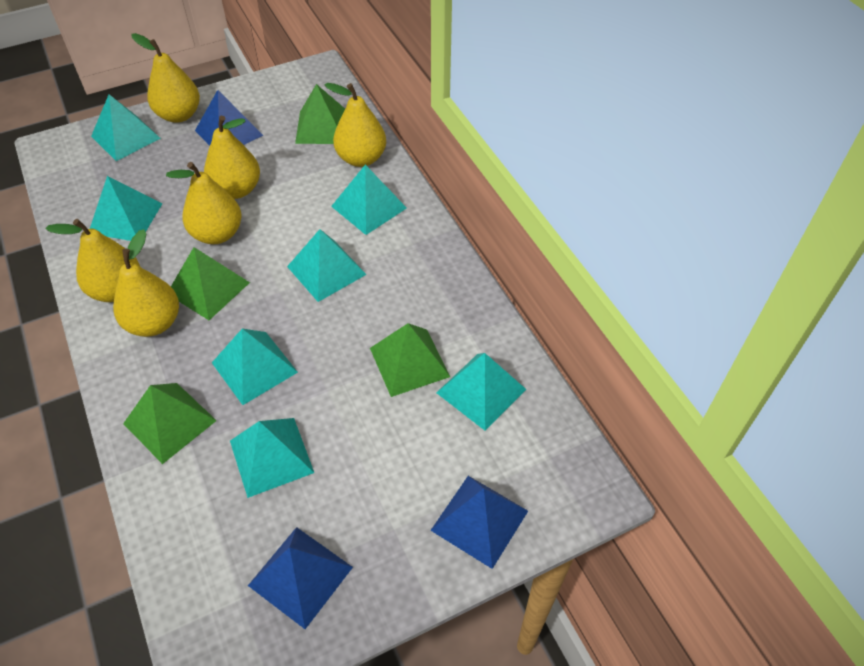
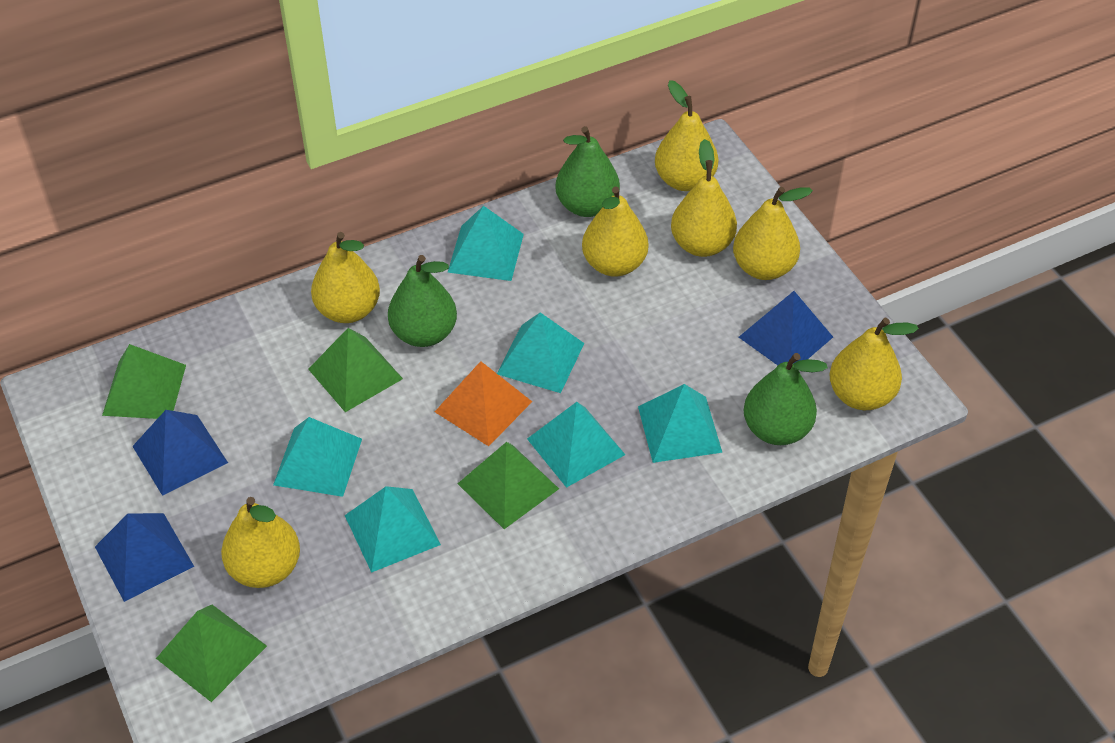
green pear: 0 -> 3
orange pyramid: 0 -> 1
turquoise pyramid: 7 -> 6
yellow pear: 6 -> 7

